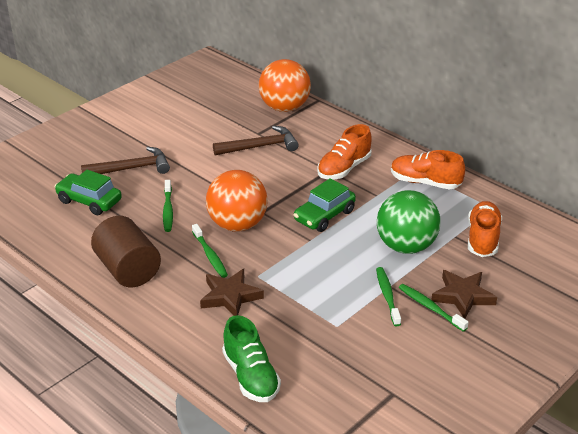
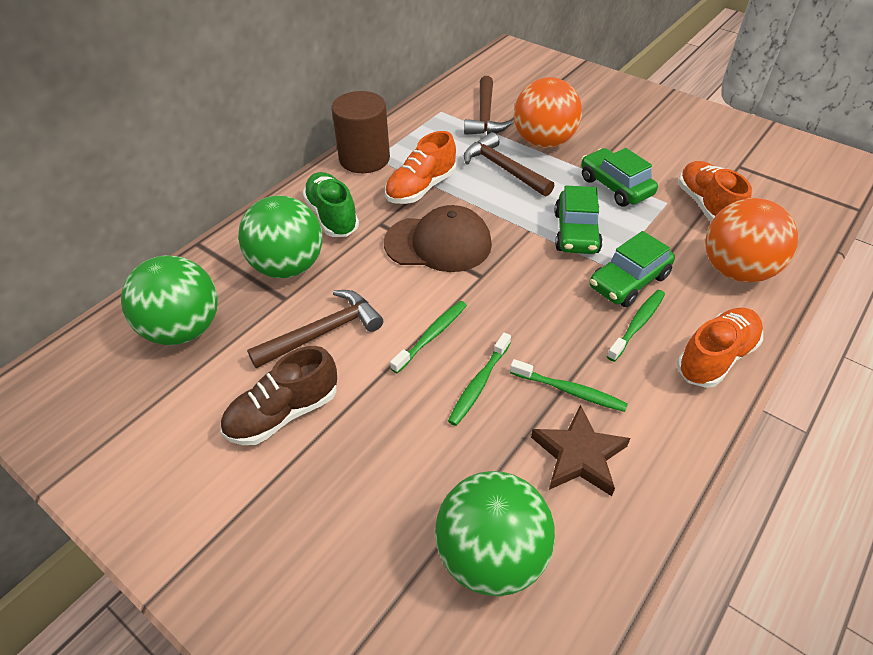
brown cap: 0 -> 1
brown hammer: 2 -> 3
brown shoe: 0 -> 1
brown star: 2 -> 1
green ball: 1 -> 3
green car: 2 -> 3

